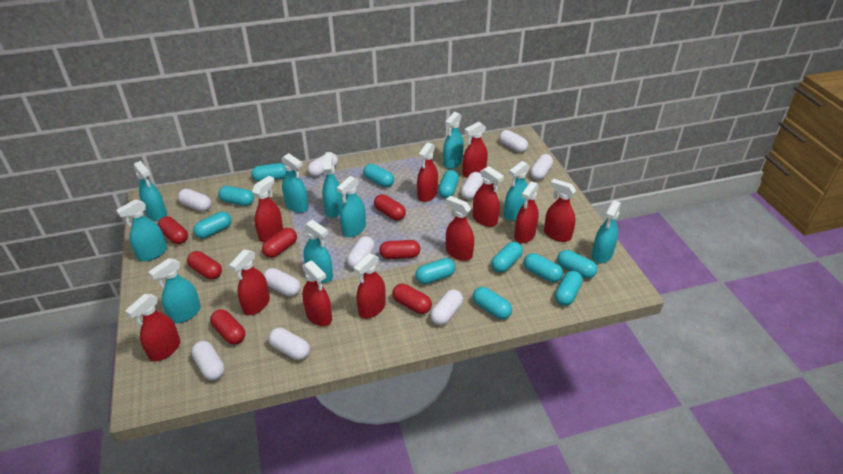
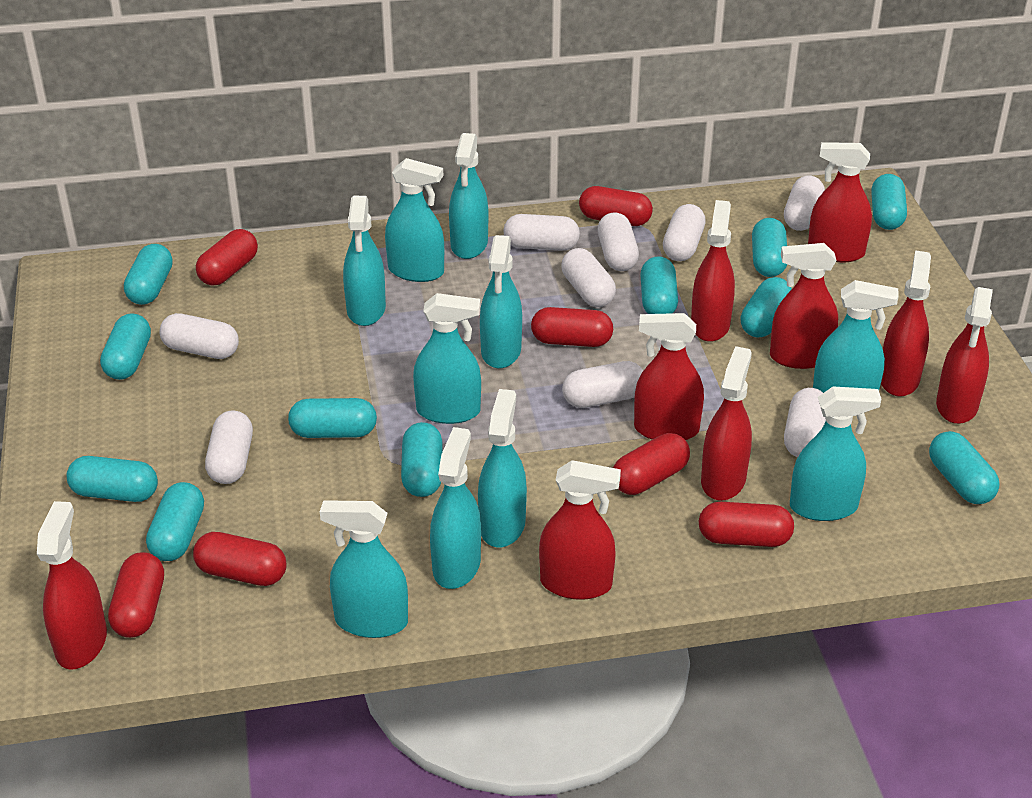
red spray bottle: 11 -> 9
white capsule: 10 -> 9

